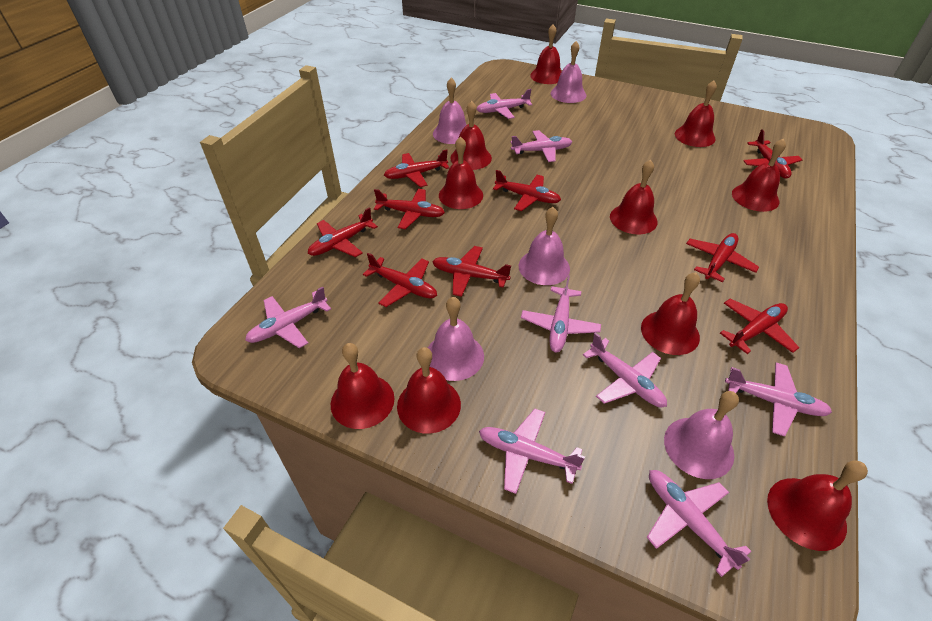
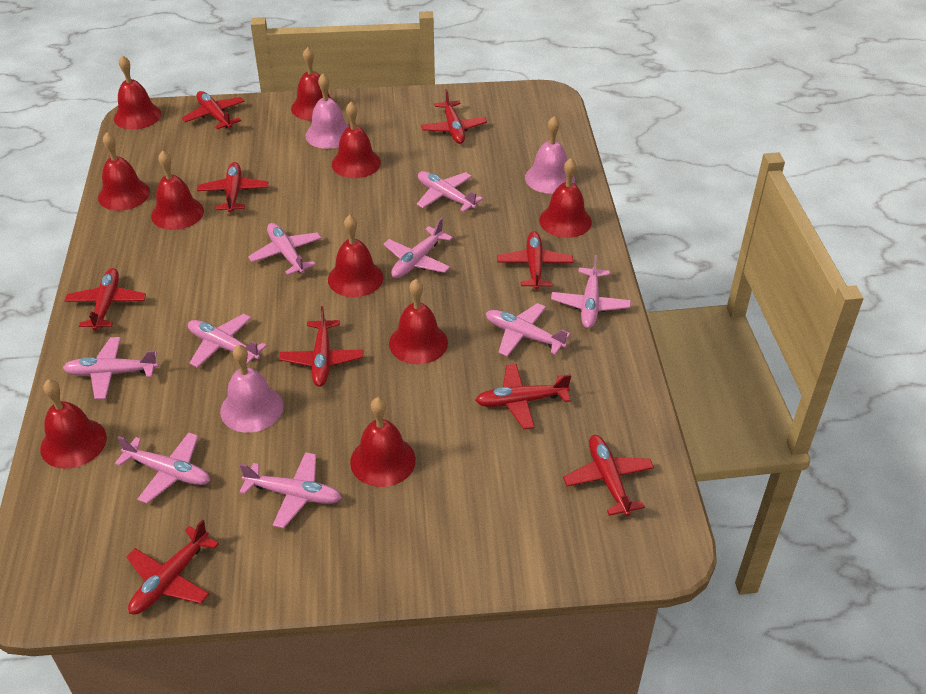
pink bell: 5 -> 3
pink plane: 8 -> 9

